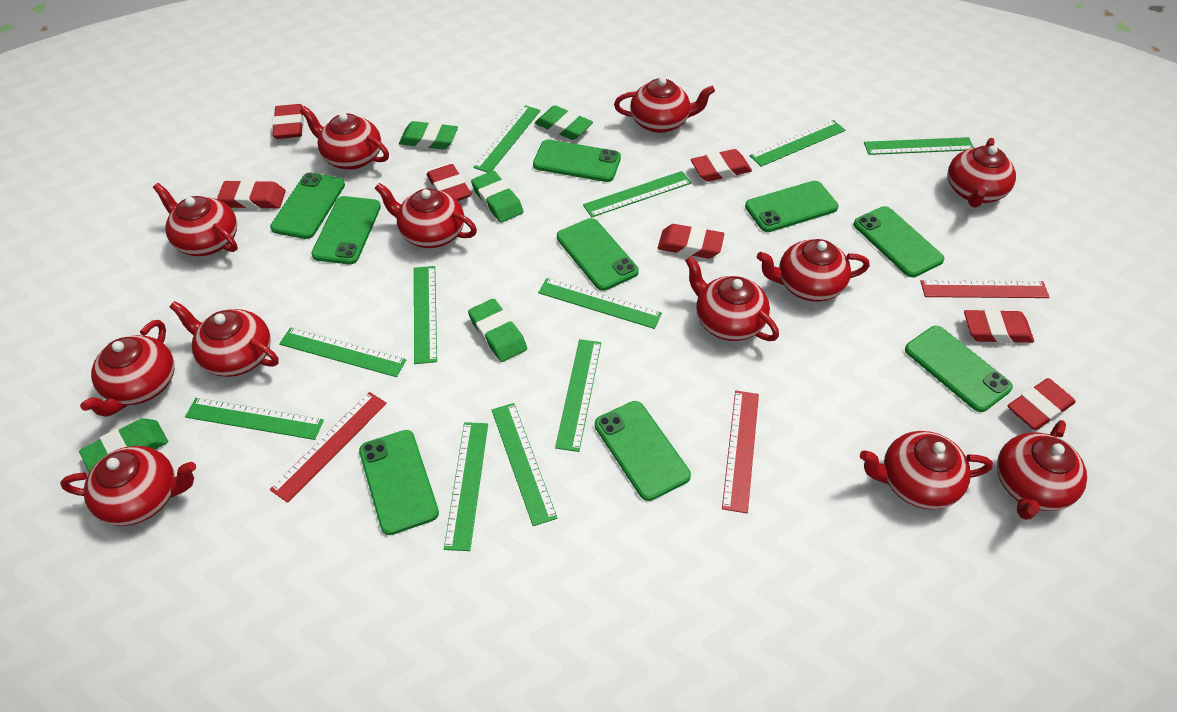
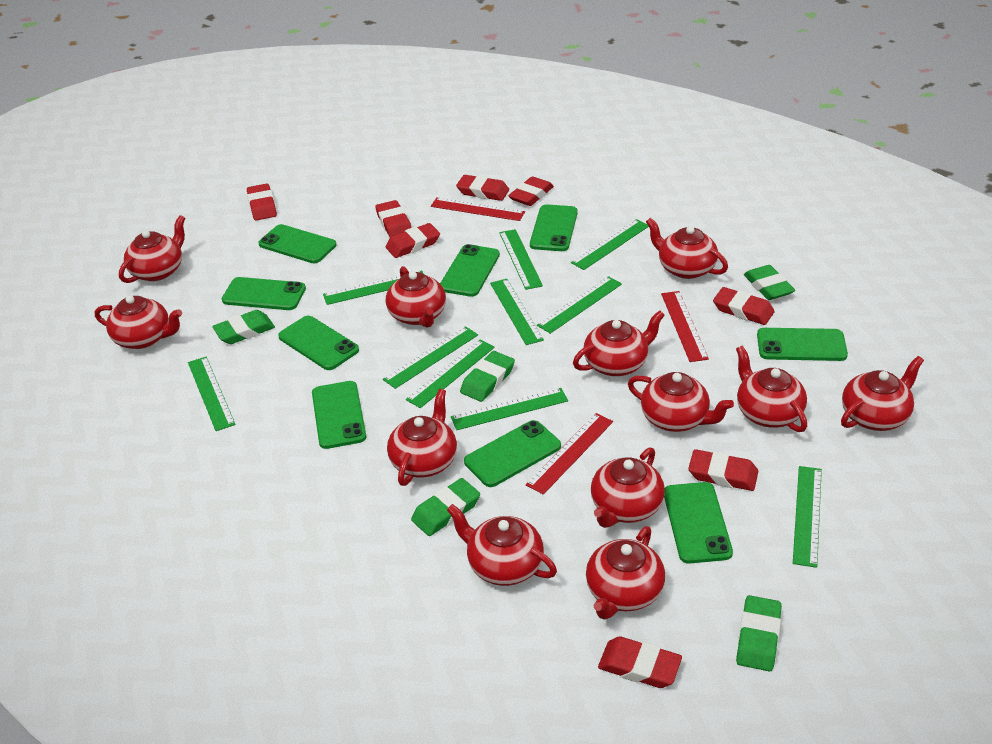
green ruler: 11 -> 10
red eraser: 7 -> 8

